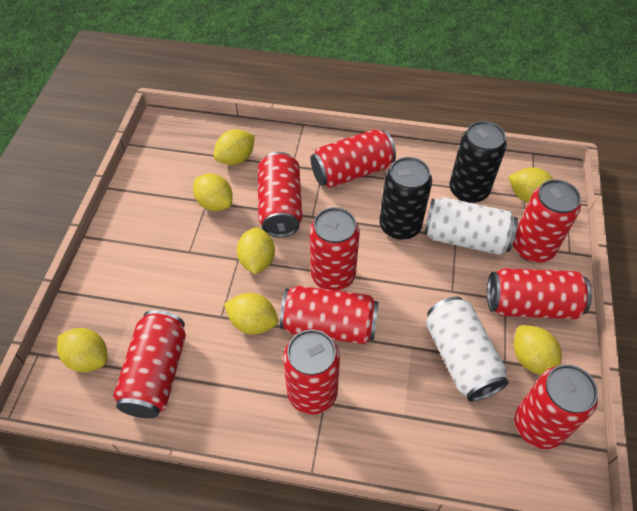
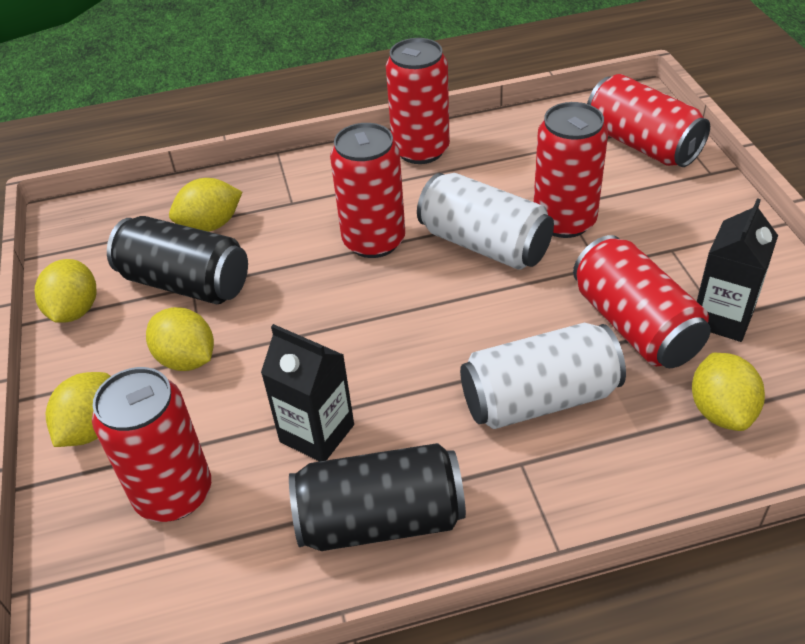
black carton: 0 -> 2
red can: 9 -> 6
yellow lemon: 7 -> 5

